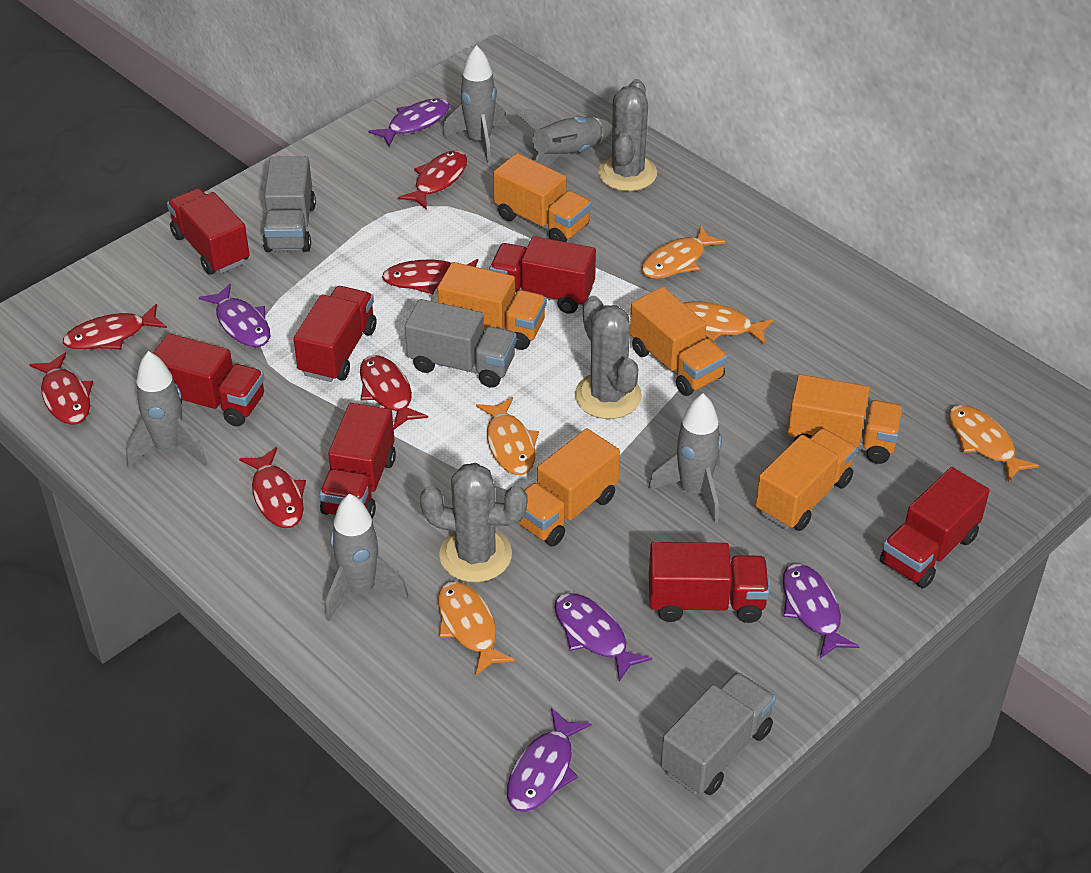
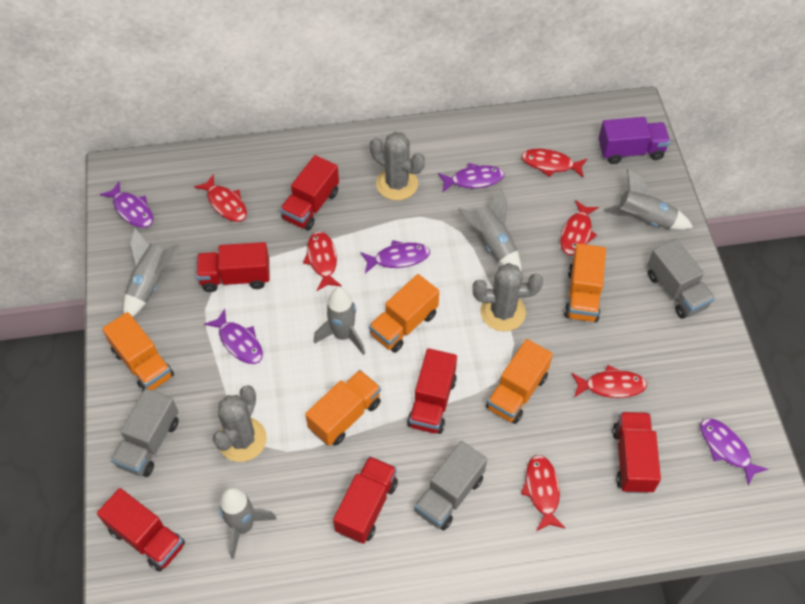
orange fish: 5 -> 0
orange truck: 6 -> 5
purple truck: 0 -> 1
red truck: 7 -> 6

